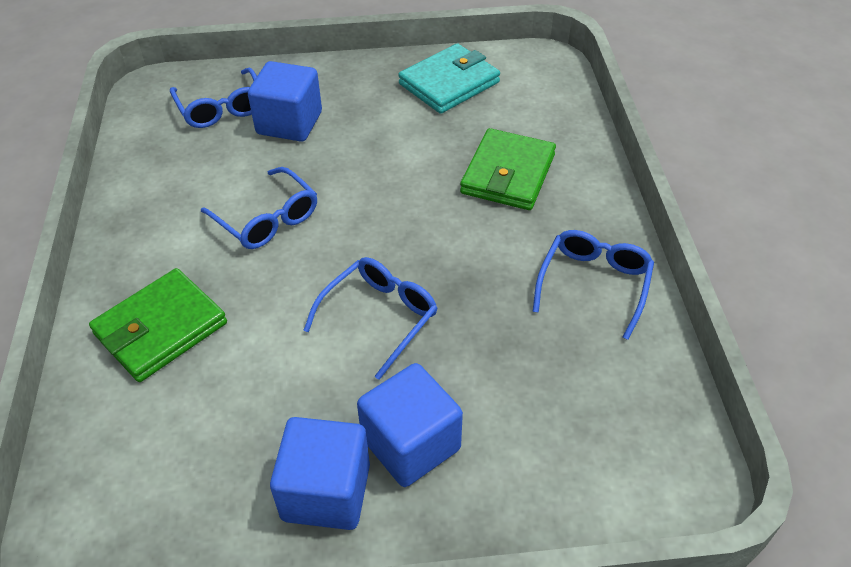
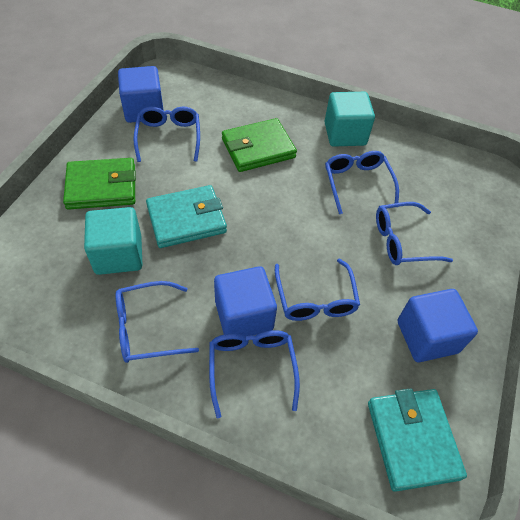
blue glasses: 4 -> 6
turquoise cube: 0 -> 2
turquoise wallet: 1 -> 2

